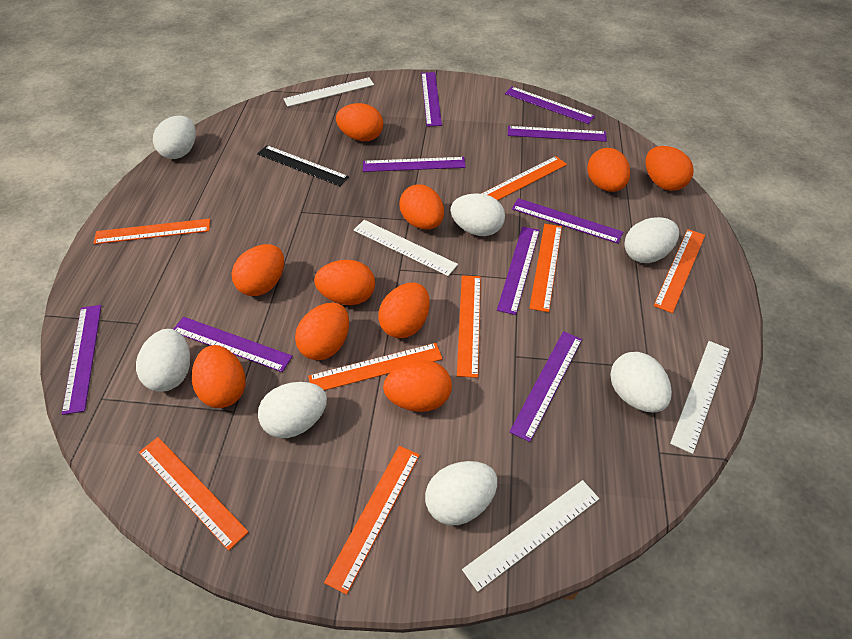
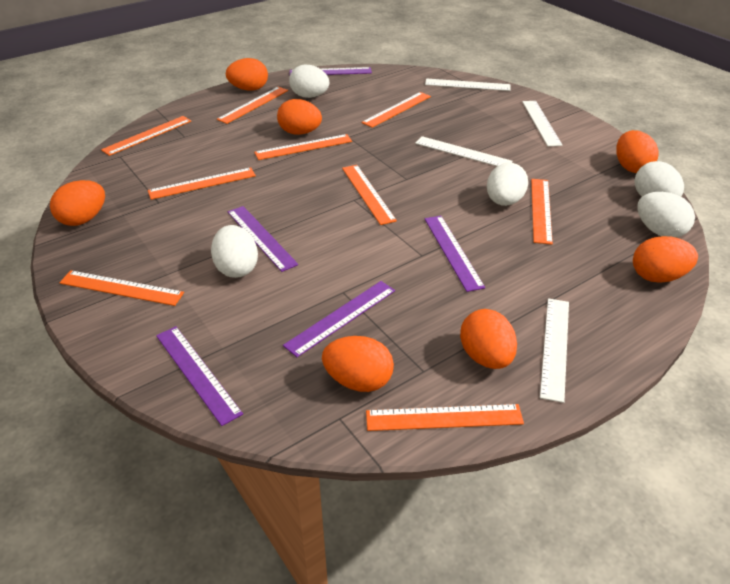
black ruler: 1 -> 0
orange egg: 10 -> 7
orange ruler: 8 -> 9
purple ruler: 9 -> 5
white egg: 7 -> 5

